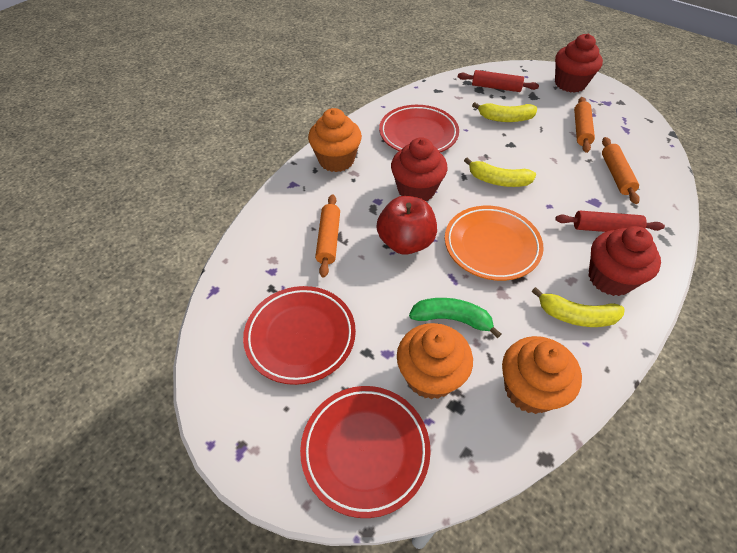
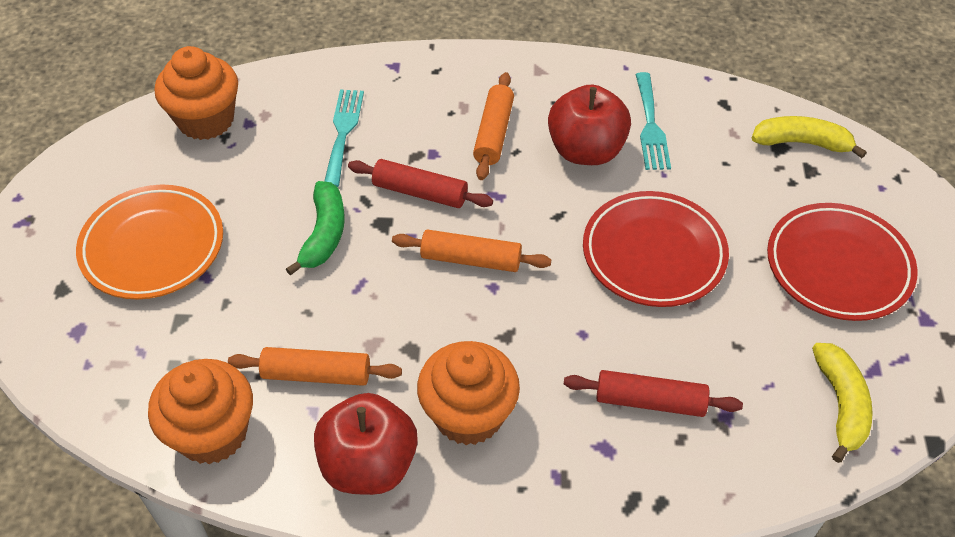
red apple: 1 -> 2
red cupcake: 3 -> 0
red plate: 3 -> 2
turquoise fork: 0 -> 2
yellow banana: 3 -> 2

